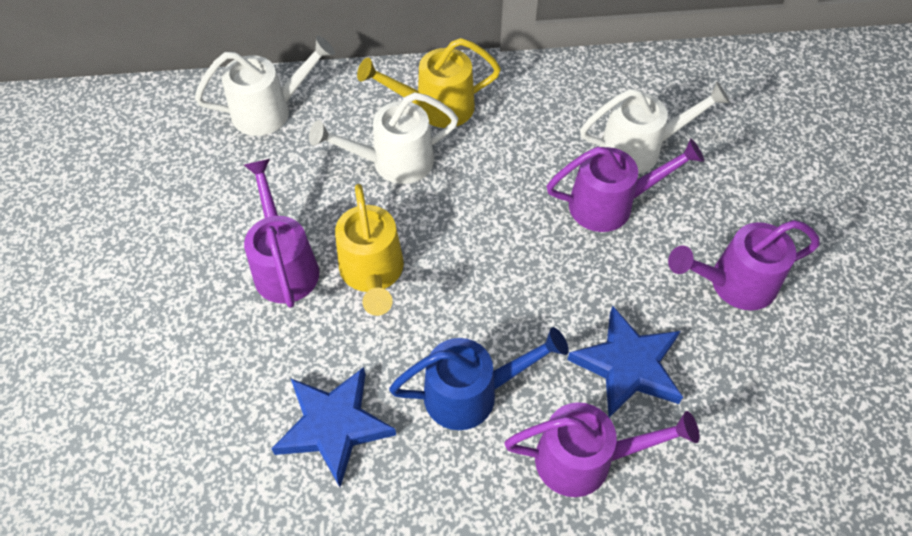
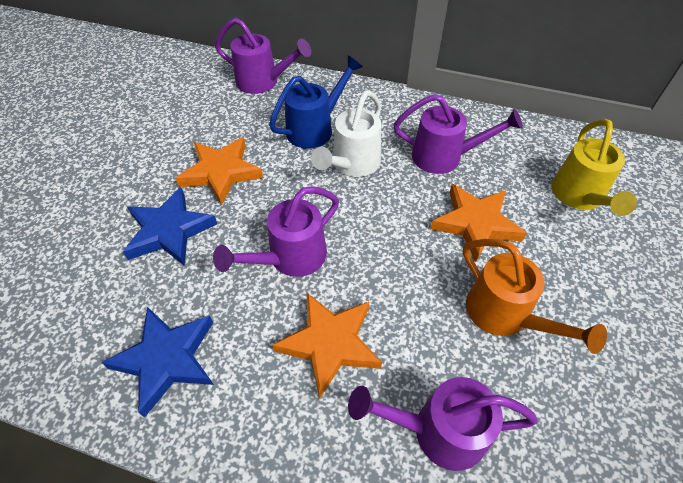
orange star: 0 -> 3
orange watering can: 0 -> 1
white watering can: 3 -> 1
yellow watering can: 2 -> 1

